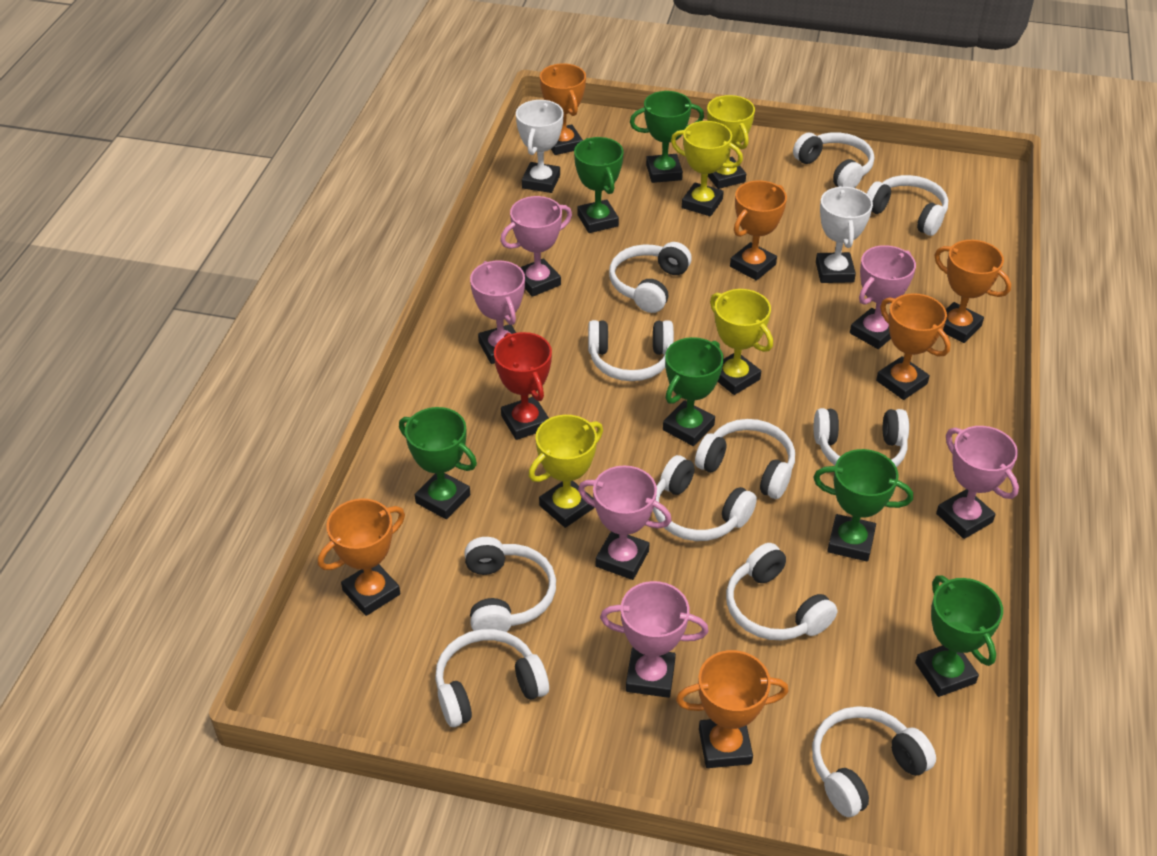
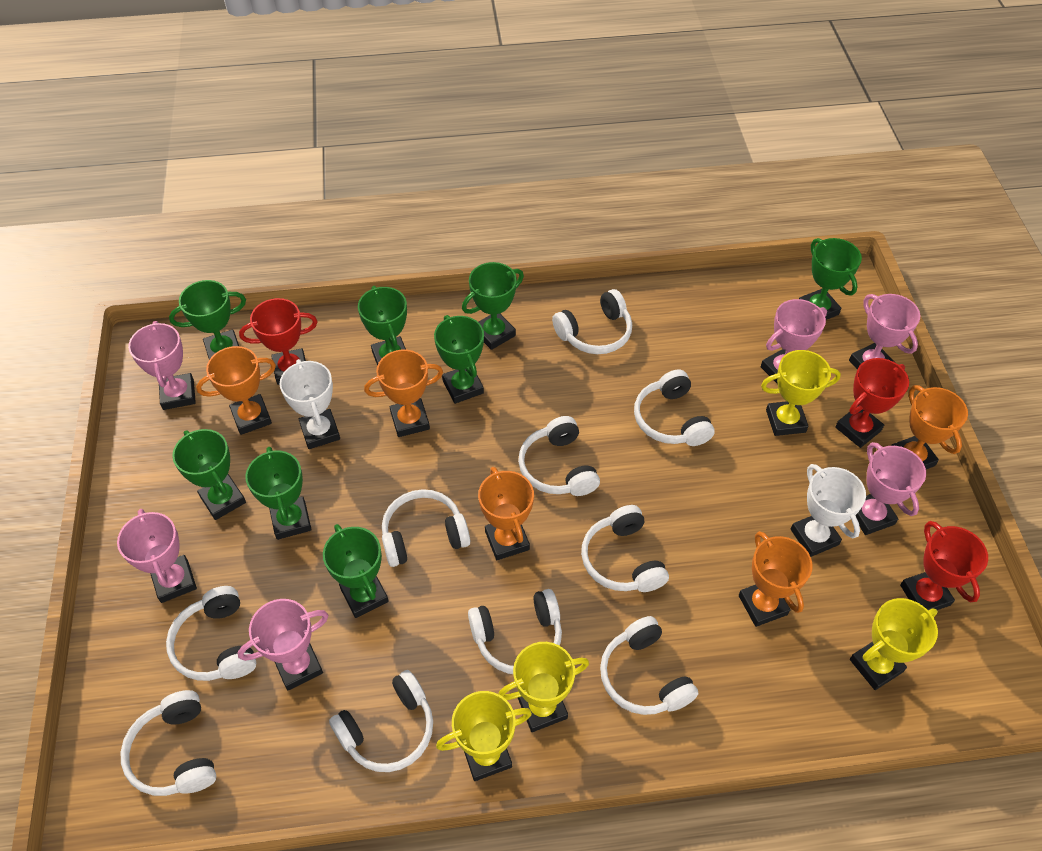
green trophy: 6 -> 8
orange trophy: 6 -> 5
red trophy: 1 -> 3
white headphones: 11 -> 10

